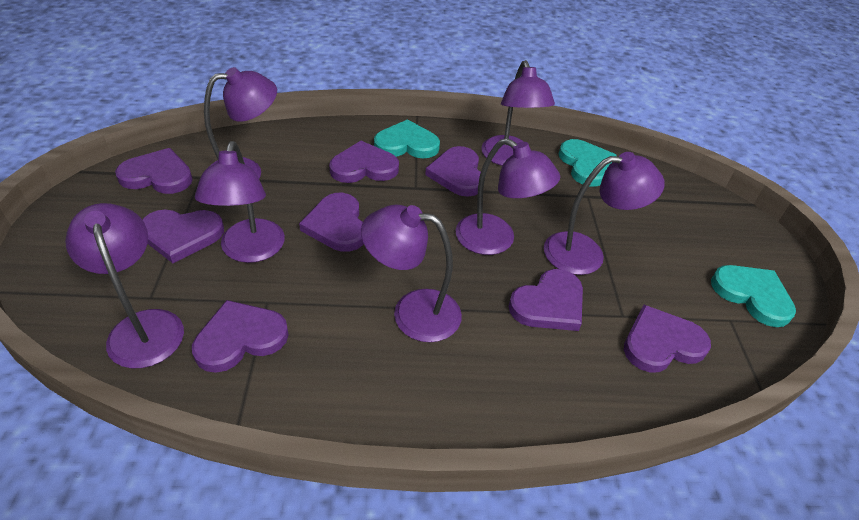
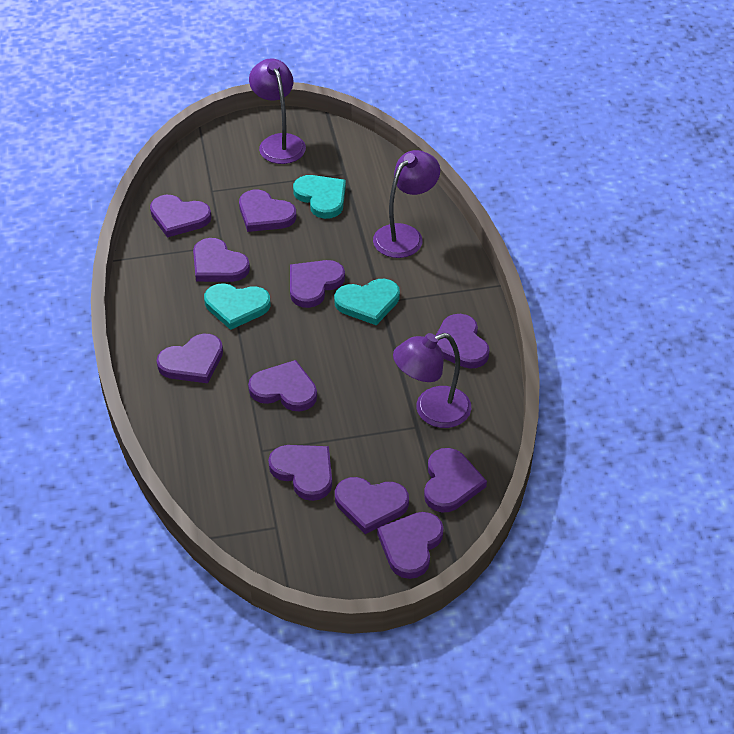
purple heart: 8 -> 11
purple lamp: 7 -> 3

